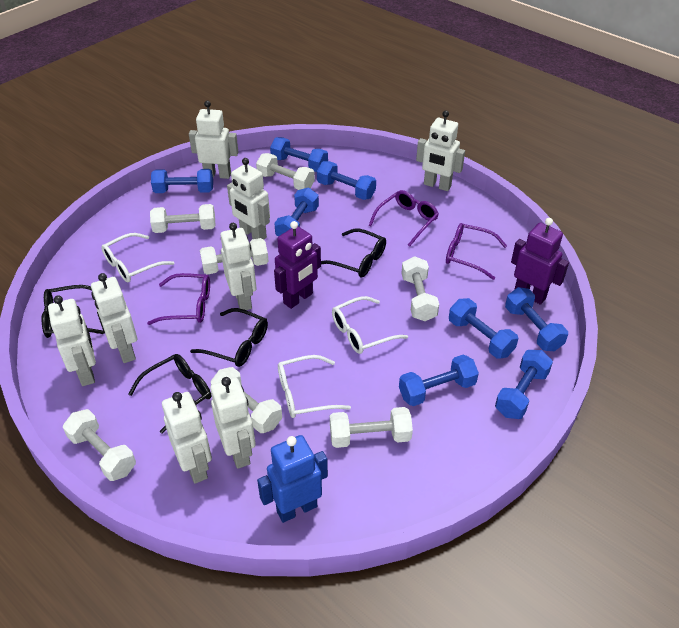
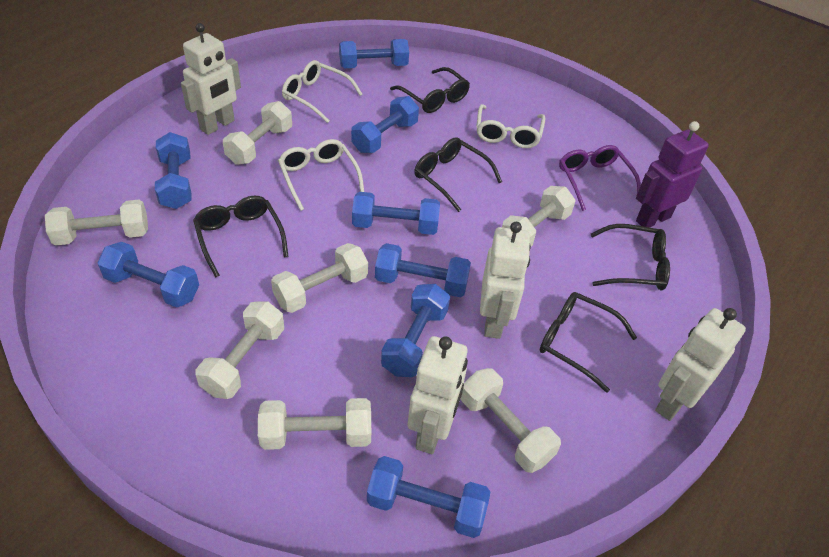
black glasses: 4 -> 5
blue robot: 1 -> 0
purple glasses: 3 -> 1
purple robot: 2 -> 1
white robot: 8 -> 4

